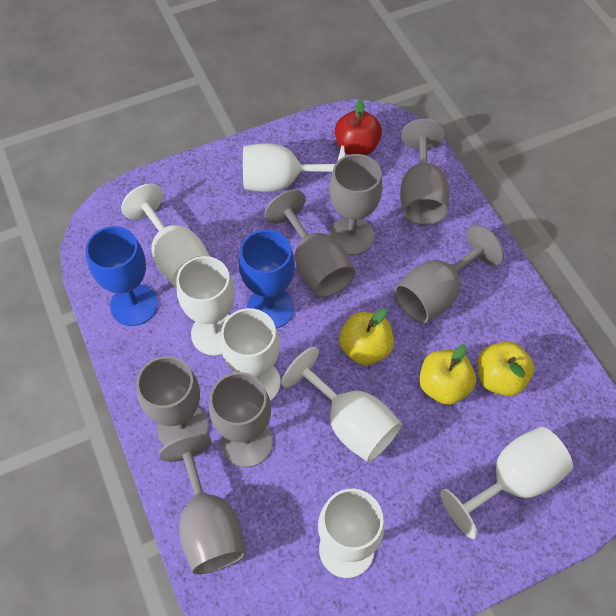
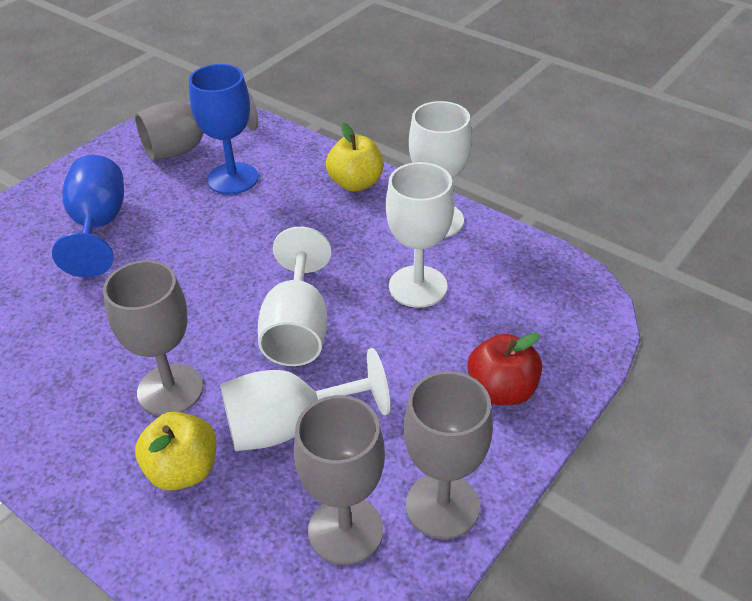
grey goblet: 7 -> 4
white goblet: 7 -> 4
yellow apple: 3 -> 2

